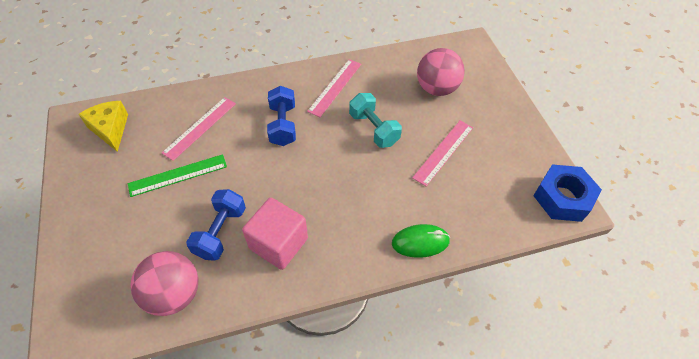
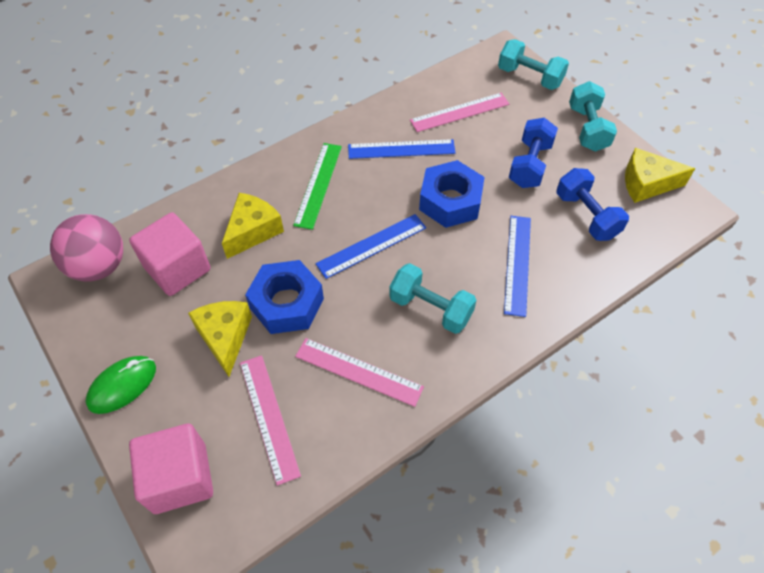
blue nut: 1 -> 2
blue ruler: 0 -> 3
pink ball: 2 -> 1
pink cube: 1 -> 2
turquoise dumbbell: 1 -> 3
yellow cheese: 1 -> 3

